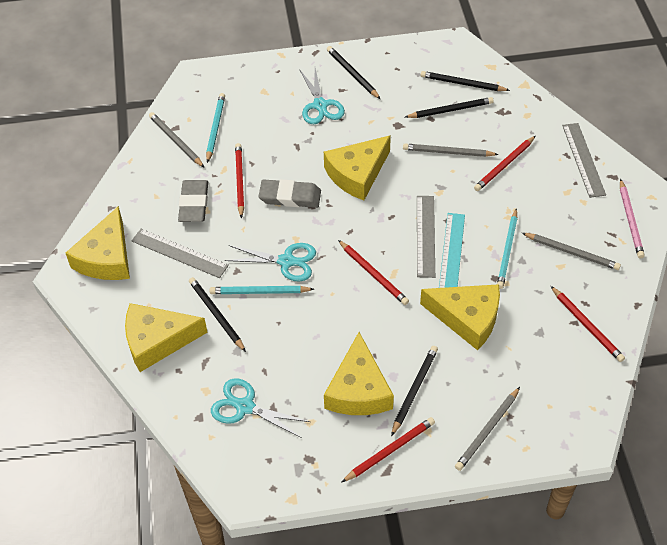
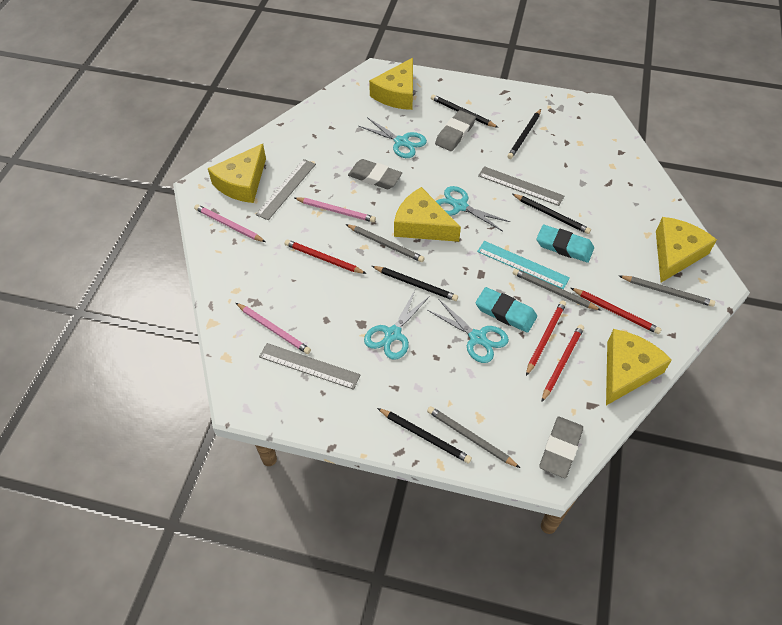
grey eraser: 2 -> 3
pink pencil: 1 -> 3
red pencil: 5 -> 4
turquoise eraser: 0 -> 2
turquoise pencil: 3 -> 0
turquoise scissors: 3 -> 4

